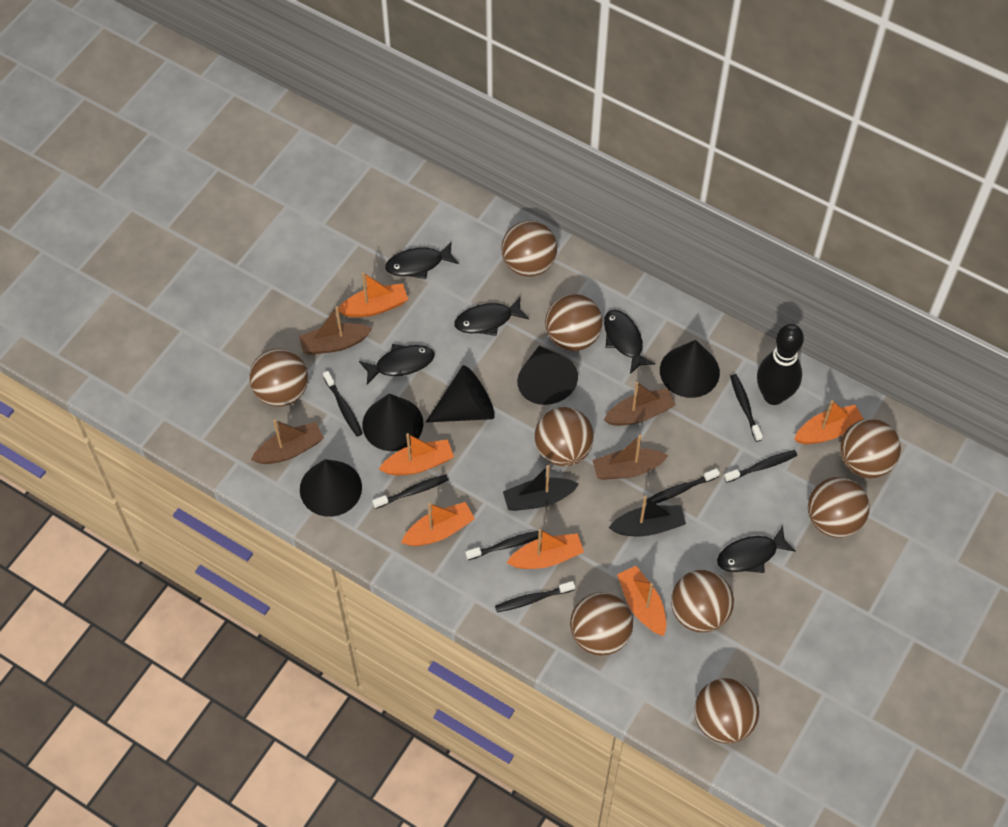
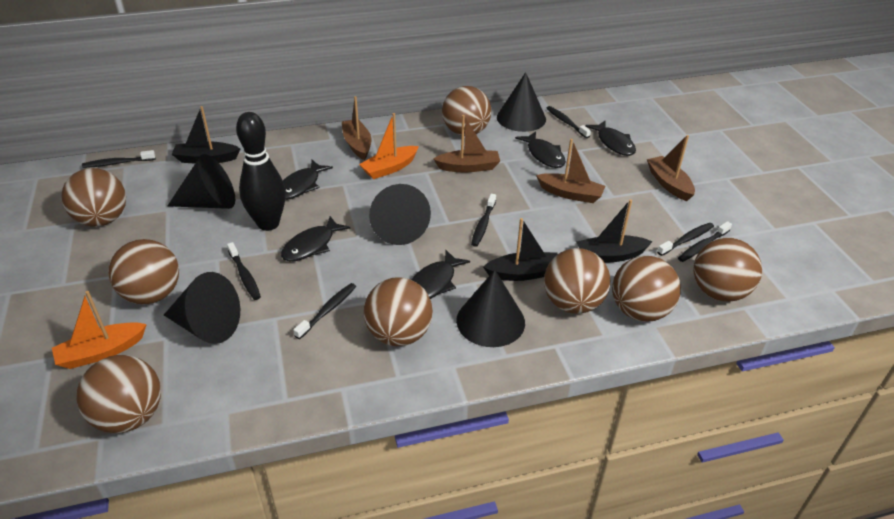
black boat: 2 -> 3
brown ball: 9 -> 8
orange boat: 6 -> 2

